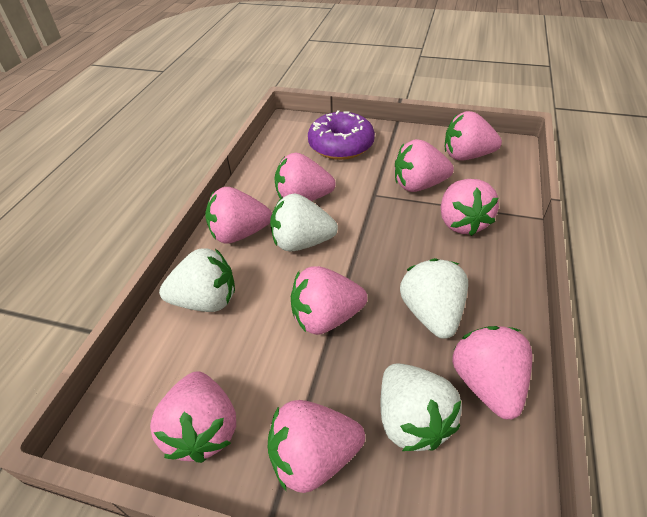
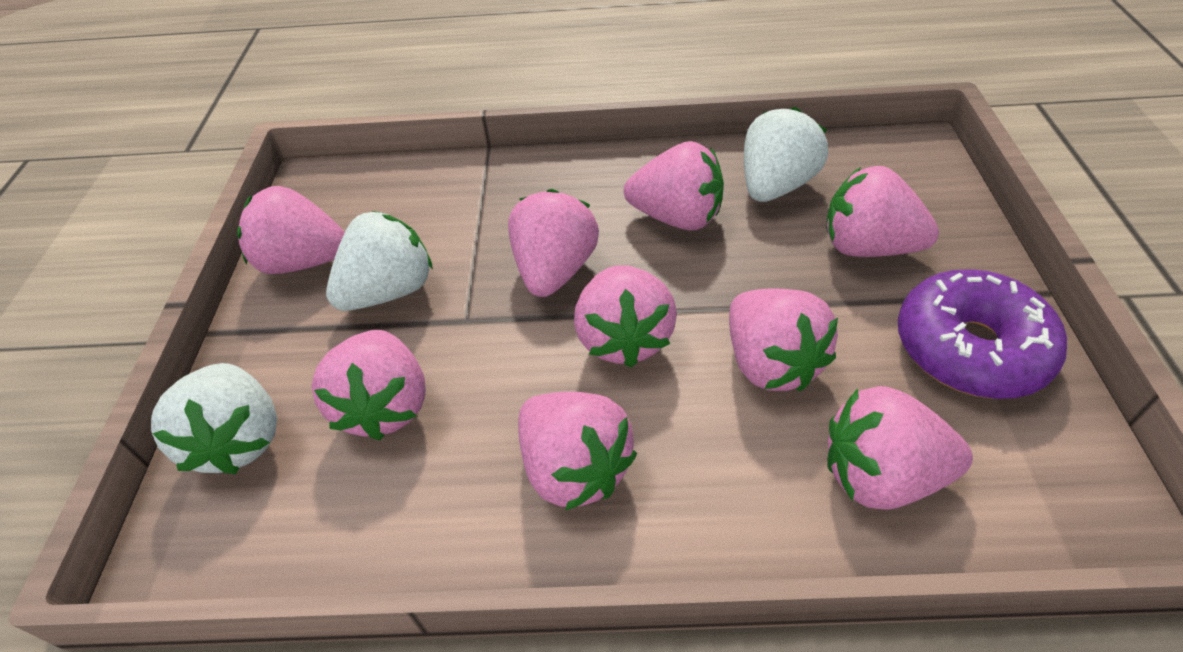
white strawberry: 4 -> 3

